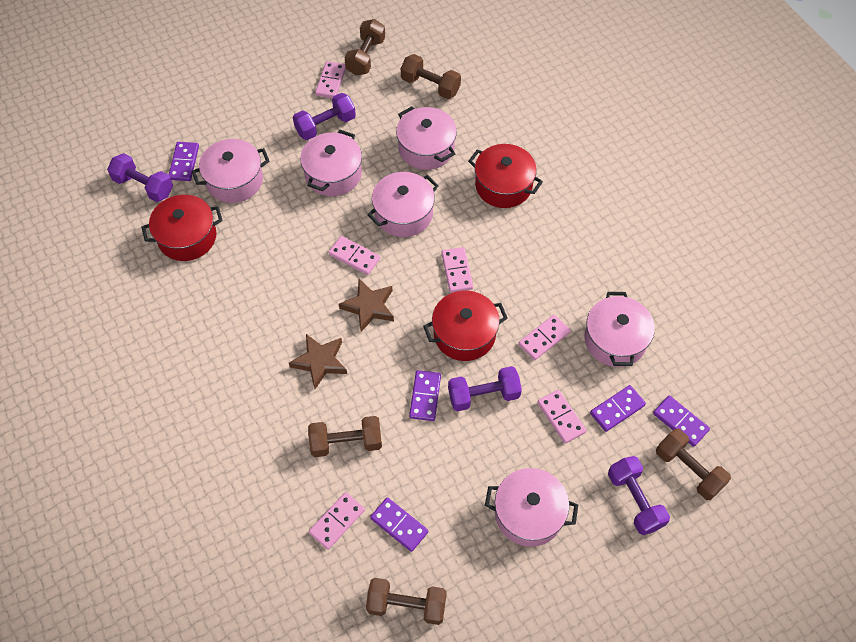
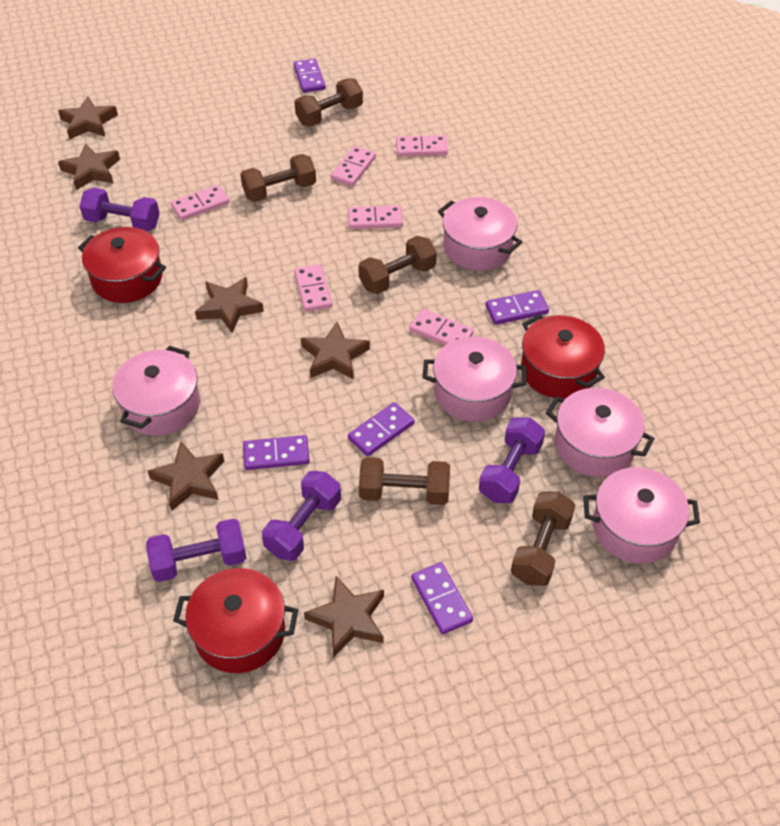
brown star: 2 -> 6
pink pot: 6 -> 5

